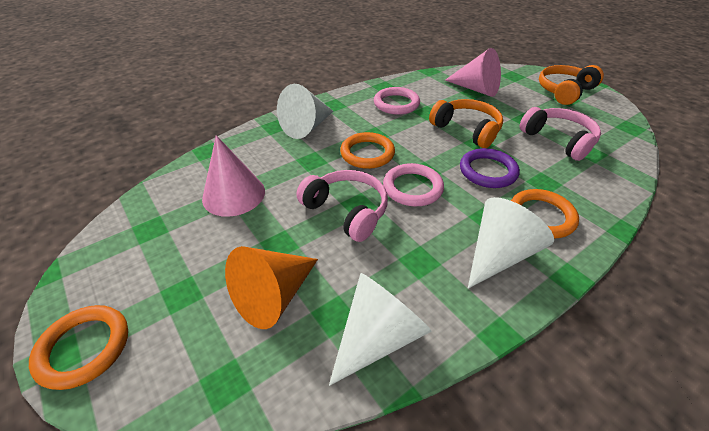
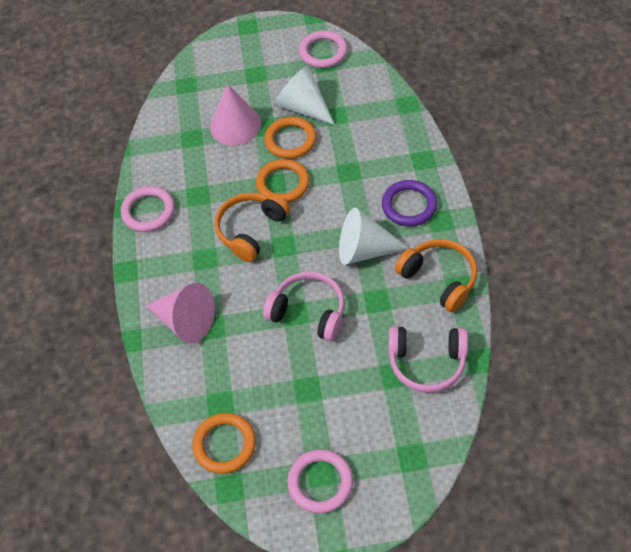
orange cone: 1 -> 0
pink ring: 2 -> 3
white cone: 3 -> 2

